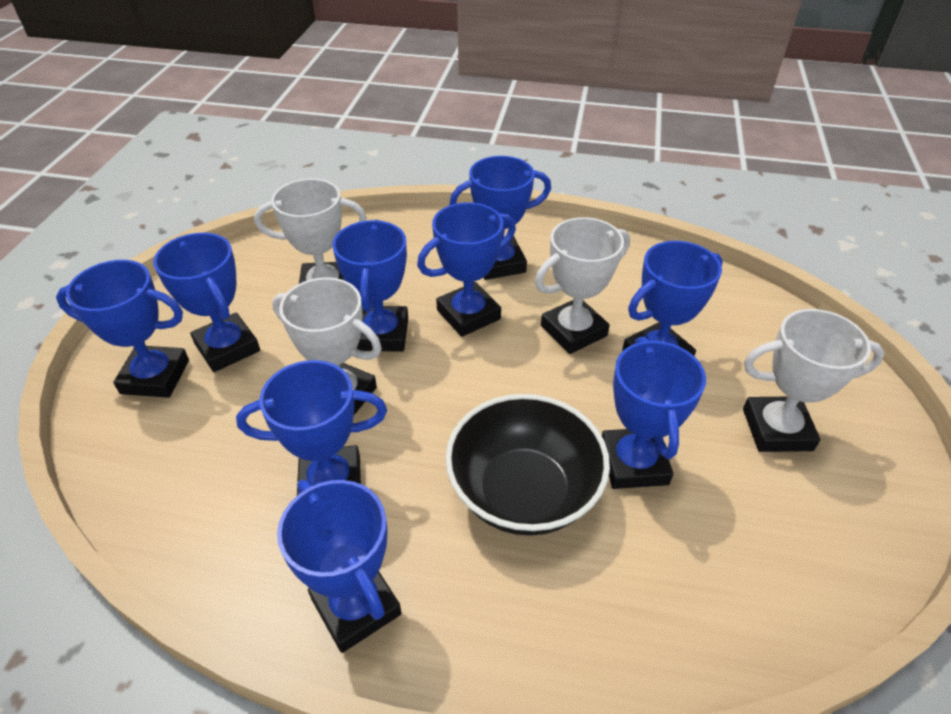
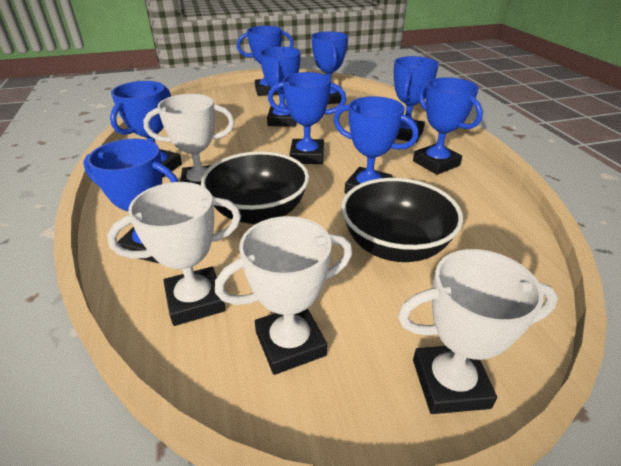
black bowl: 1 -> 2

